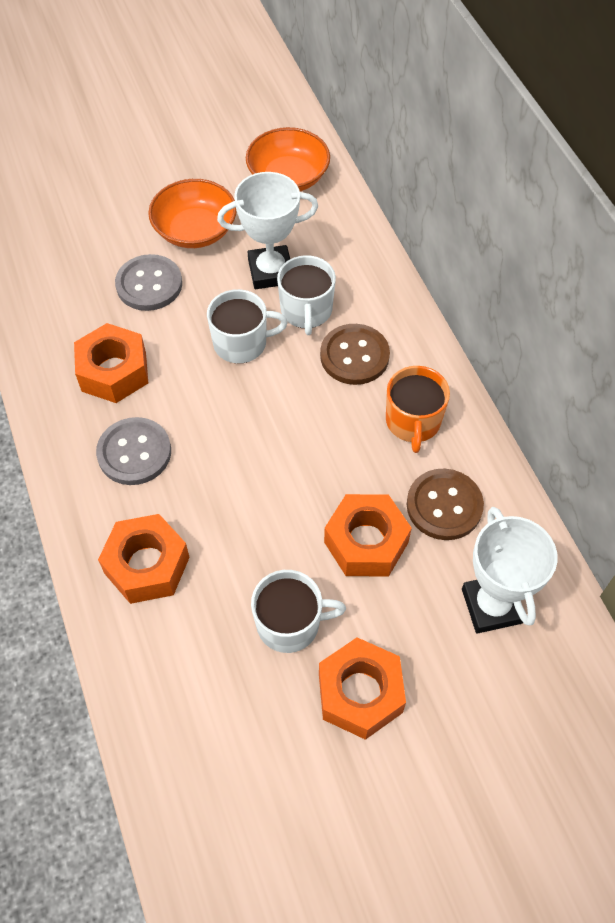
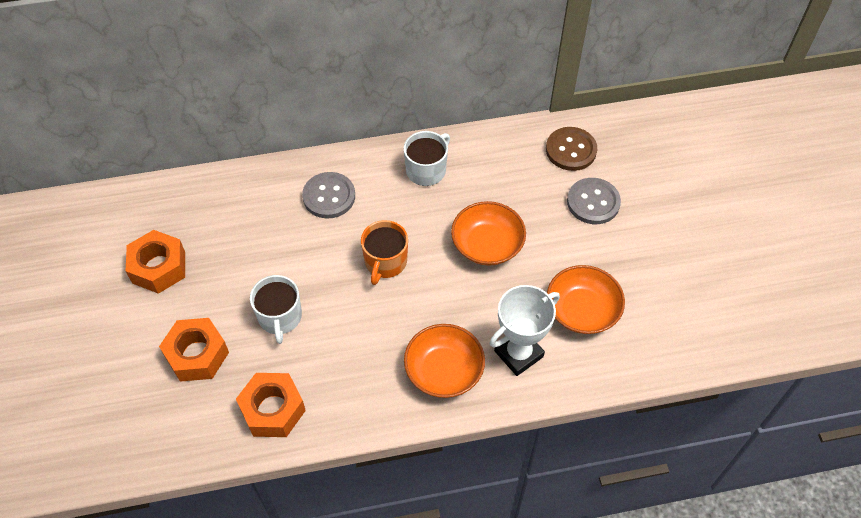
brown button: 2 -> 1
orange bowl: 2 -> 3
orange nut: 4 -> 3
white mug: 3 -> 2
white trophy: 2 -> 1

